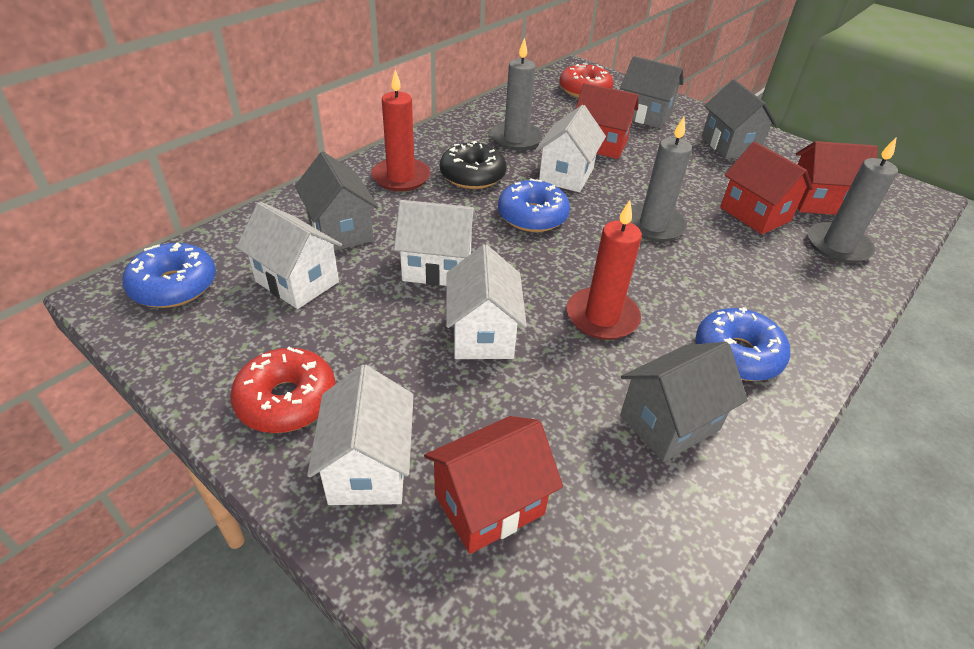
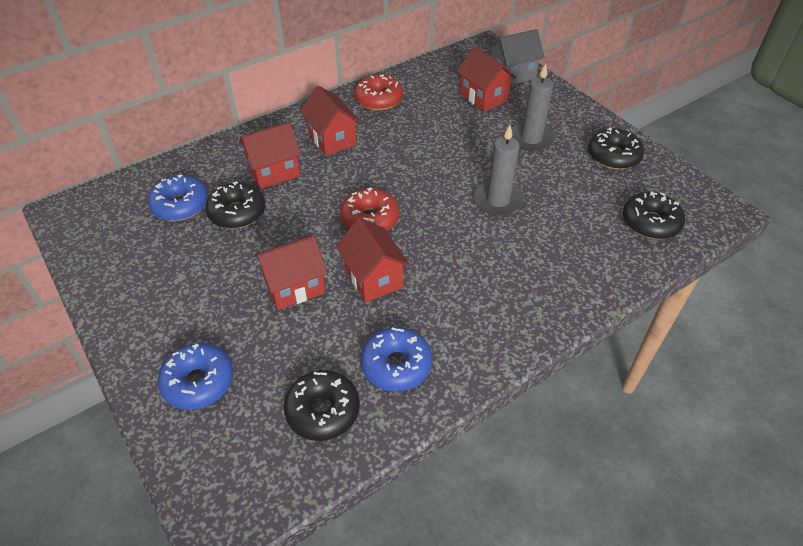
black donut: 1 -> 4
grey candle: 3 -> 2
grey house: 4 -> 1
red candle: 2 -> 0
red house: 4 -> 5
white house: 5 -> 0

